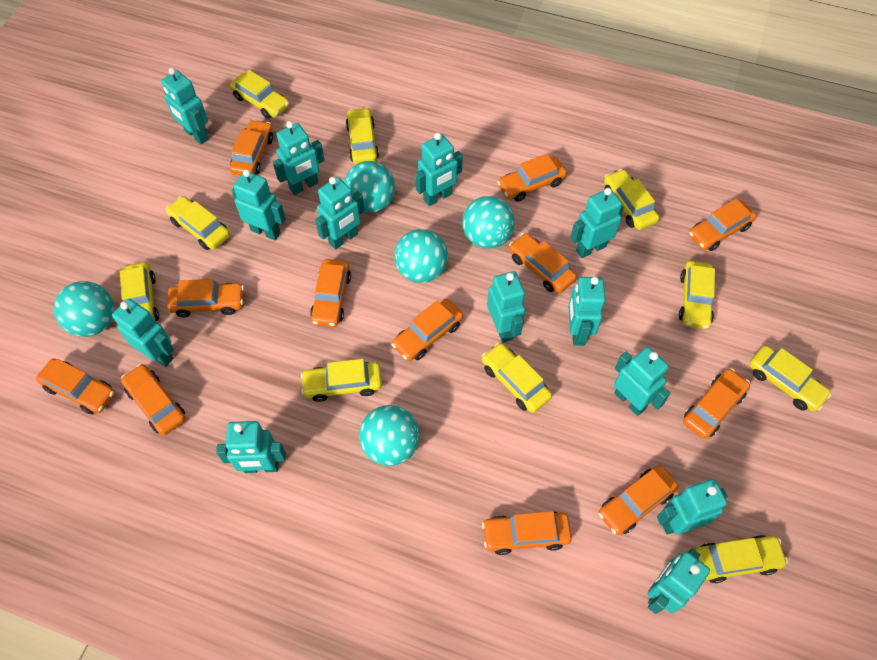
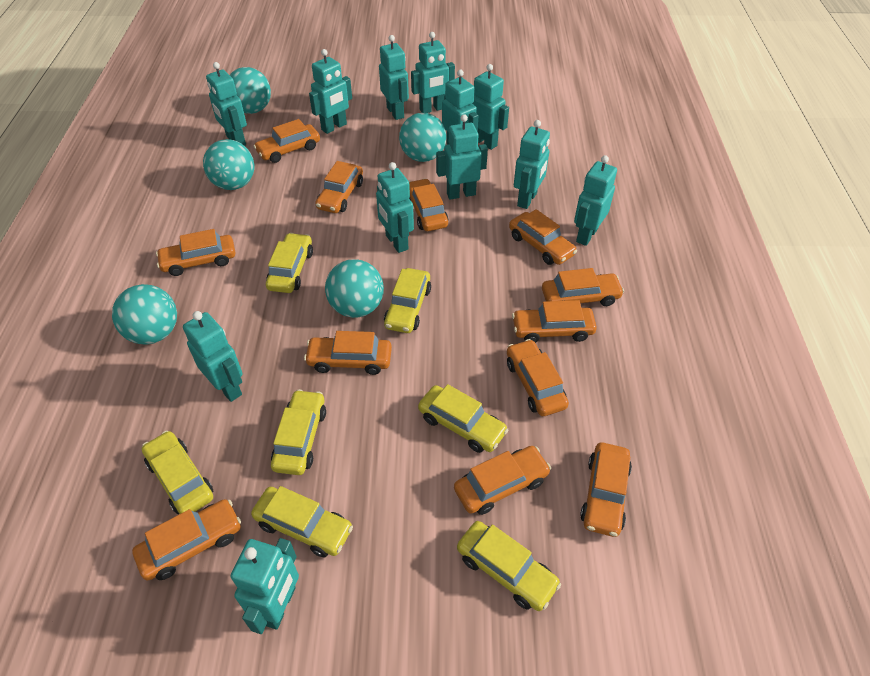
turquoise robot: 13 -> 12
yellow car: 10 -> 7

